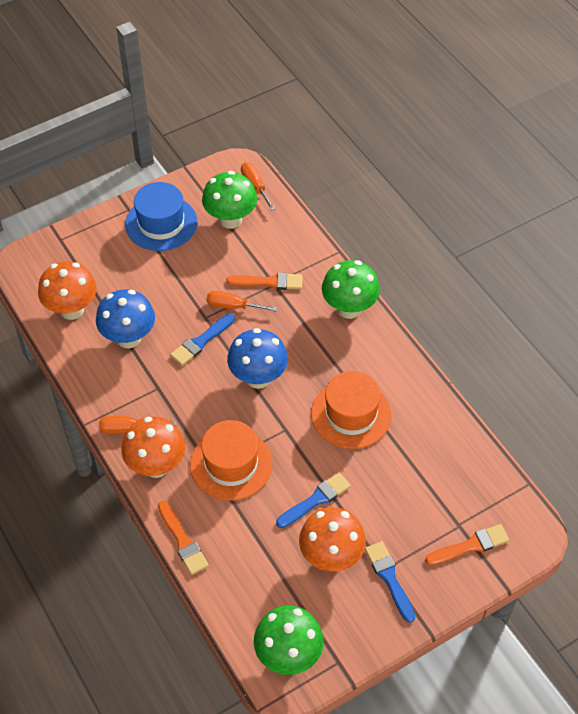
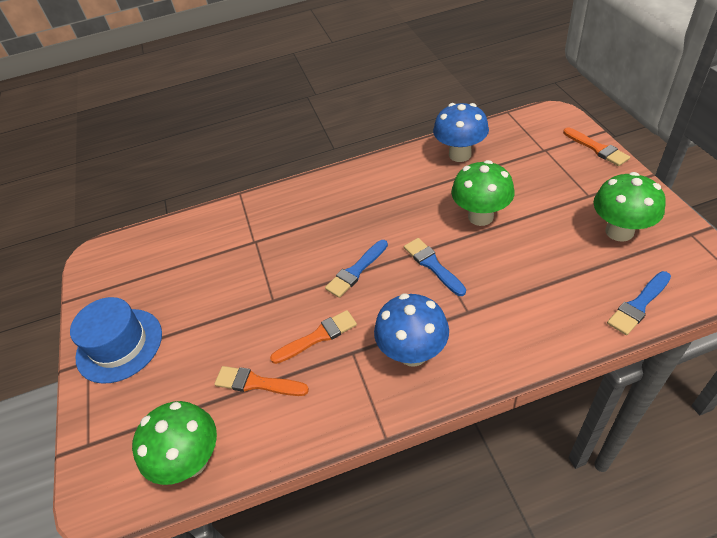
orange hat: 2 -> 0
orange mushroom: 3 -> 0
orange screwdriver: 3 -> 0

